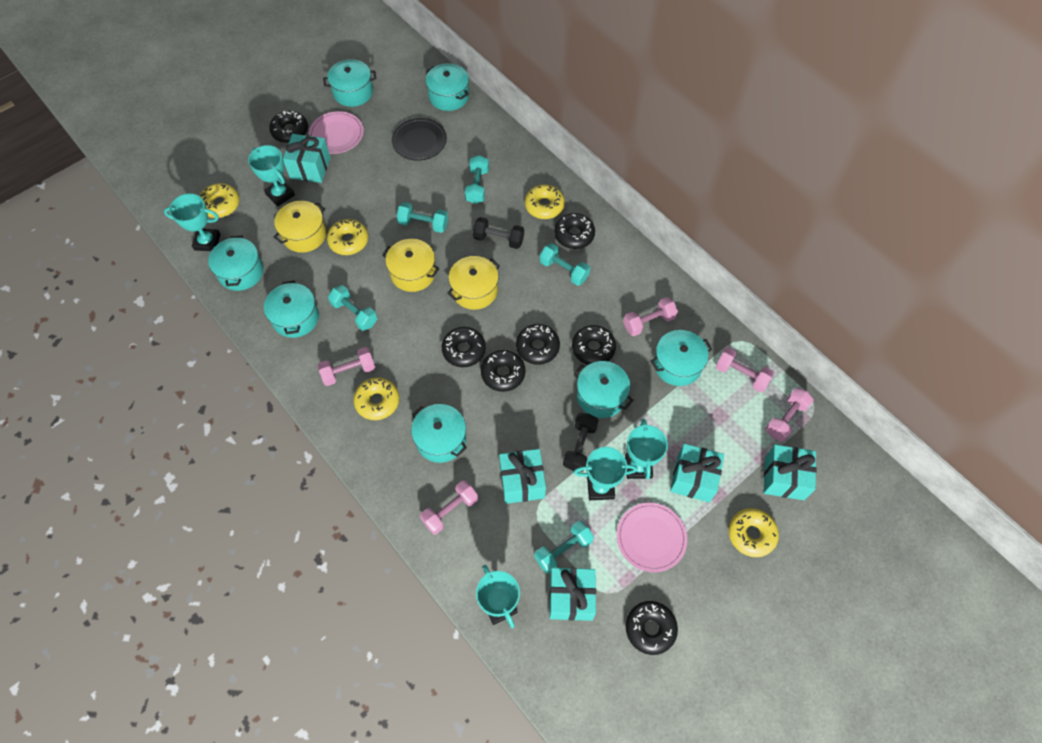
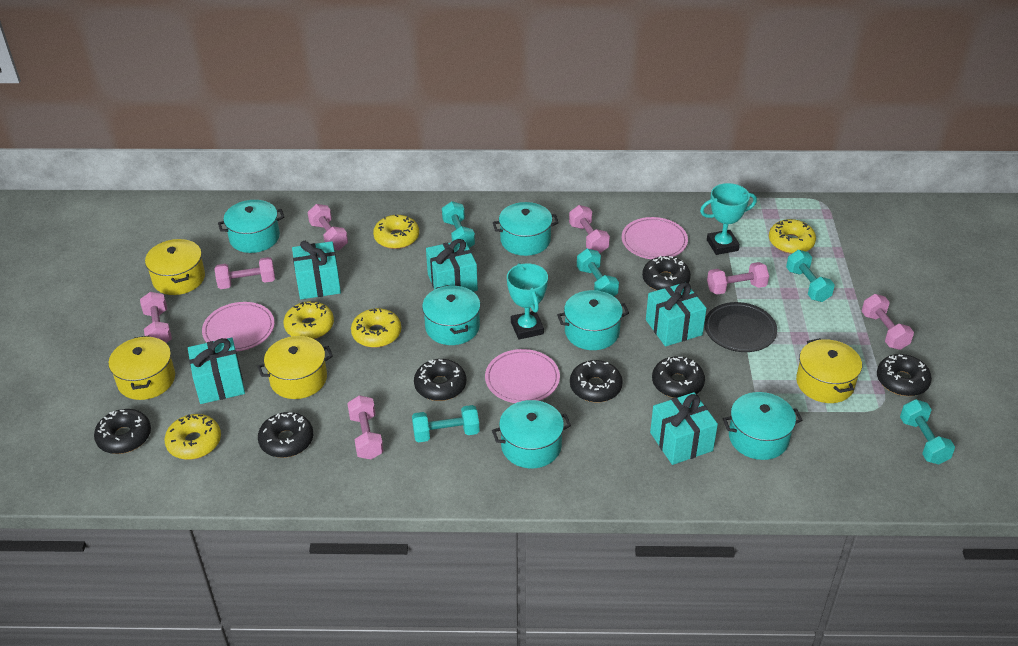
black dumbbell: 2 -> 0
pink dumbbell: 5 -> 7
pink plate: 2 -> 3
turquoise pot: 7 -> 6
turquoise trophy: 5 -> 2
yellow pot: 3 -> 4

